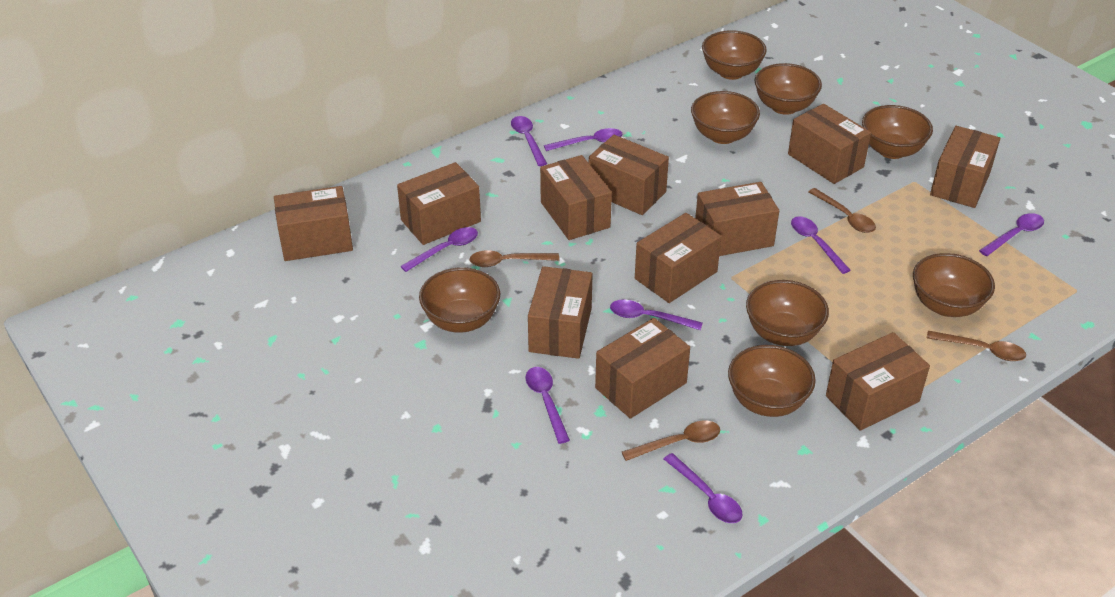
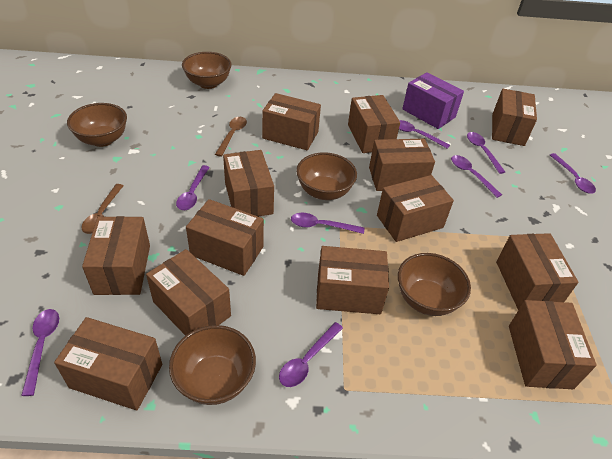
brown bowl: 8 -> 5
brown box: 11 -> 13
brown spoon: 4 -> 2
purple box: 0 -> 1

